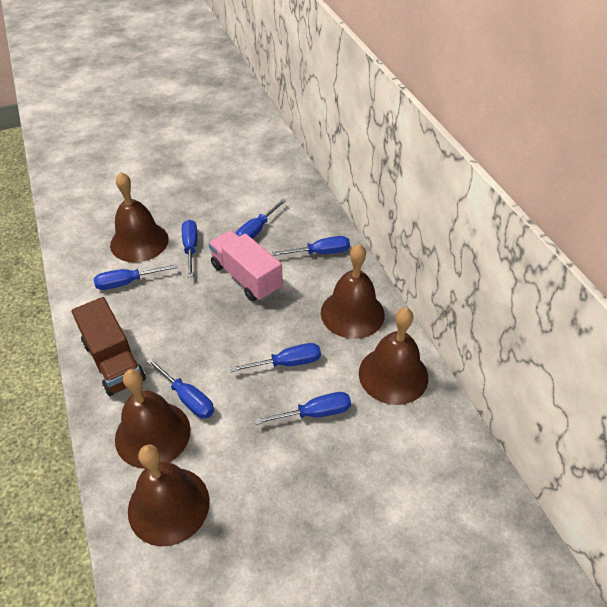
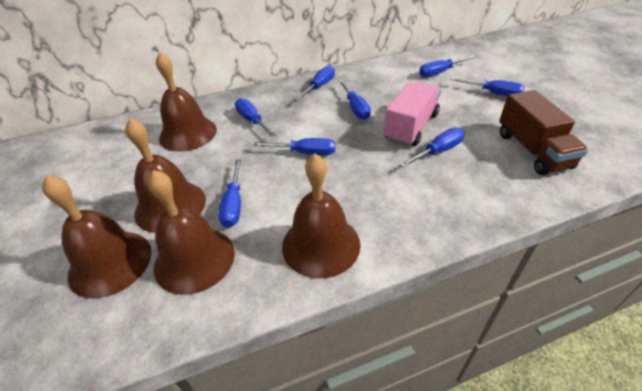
blue screwdriver: 7 -> 8

